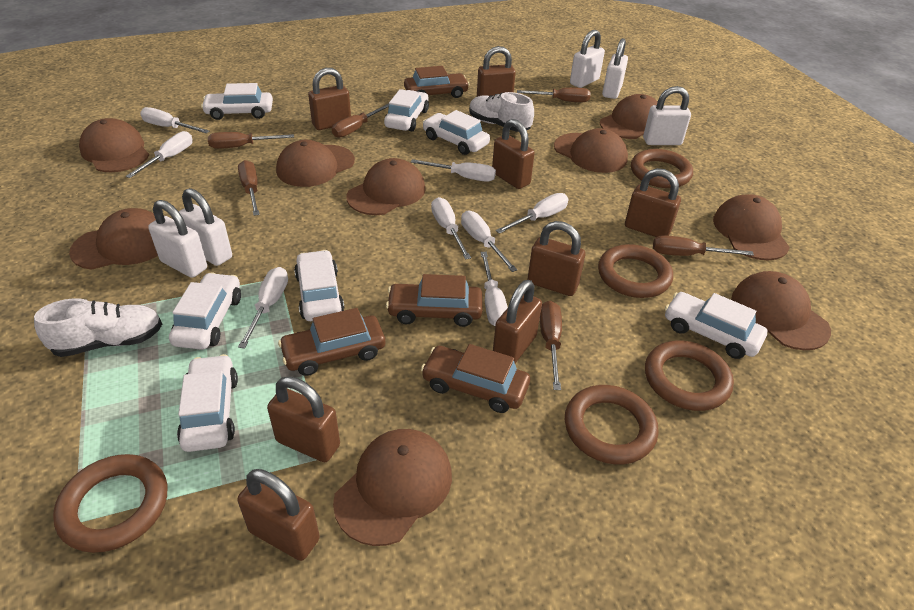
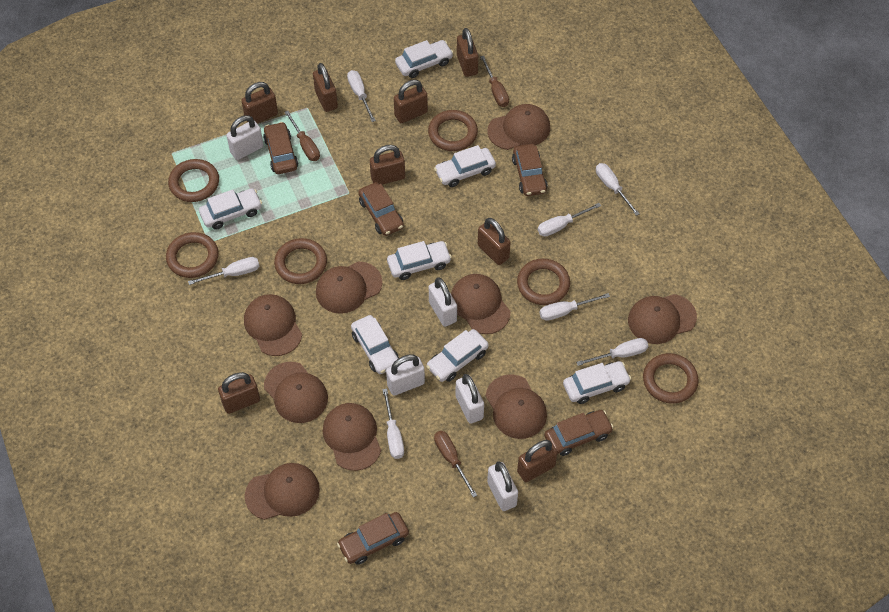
brown car: 4 -> 5
brown ring: 5 -> 6
brown screwdriver: 6 -> 3
white screwdriver: 8 -> 7
white shoe: 2 -> 0

